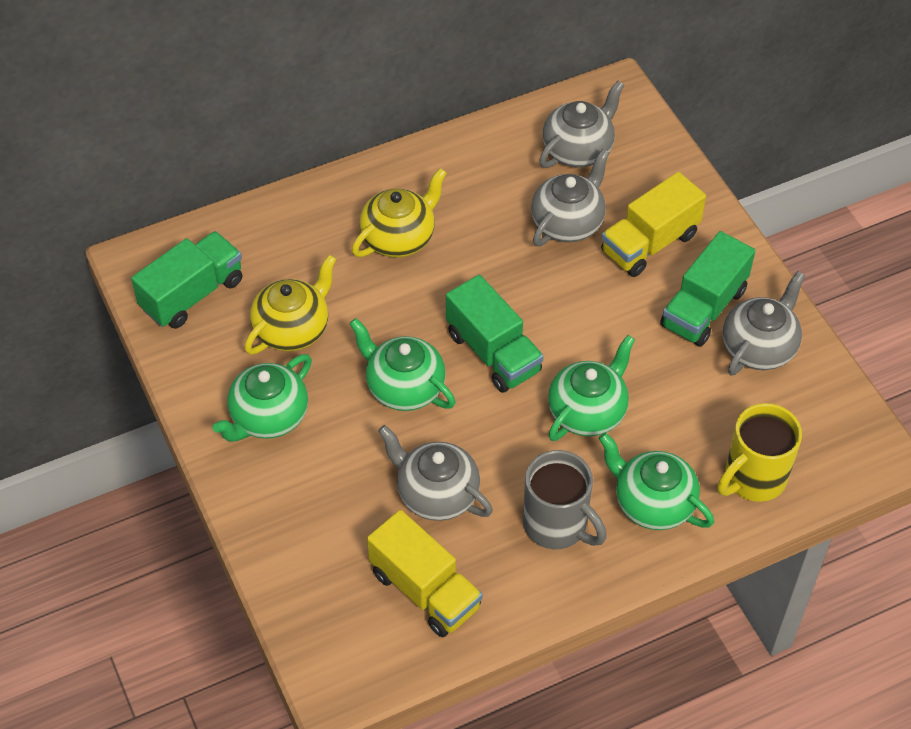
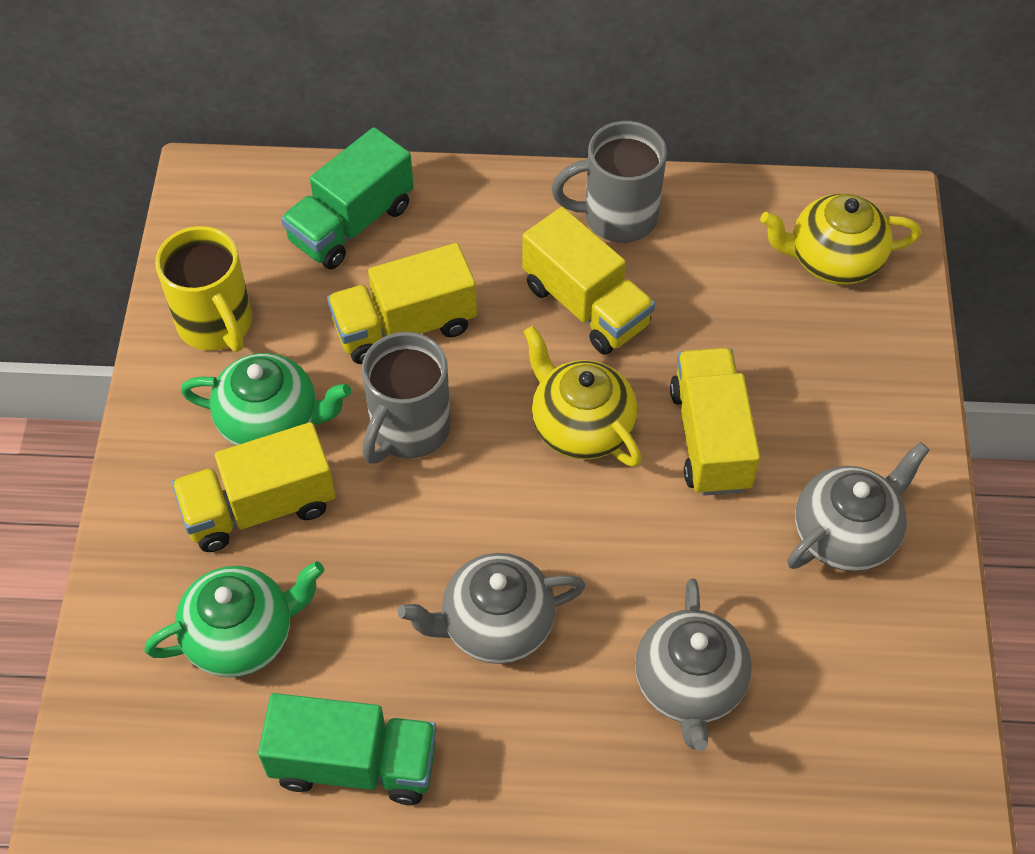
green teapot: 4 -> 2
green truck: 3 -> 2
grey mug: 1 -> 2
grey teapot: 4 -> 3
yellow truck: 2 -> 4

